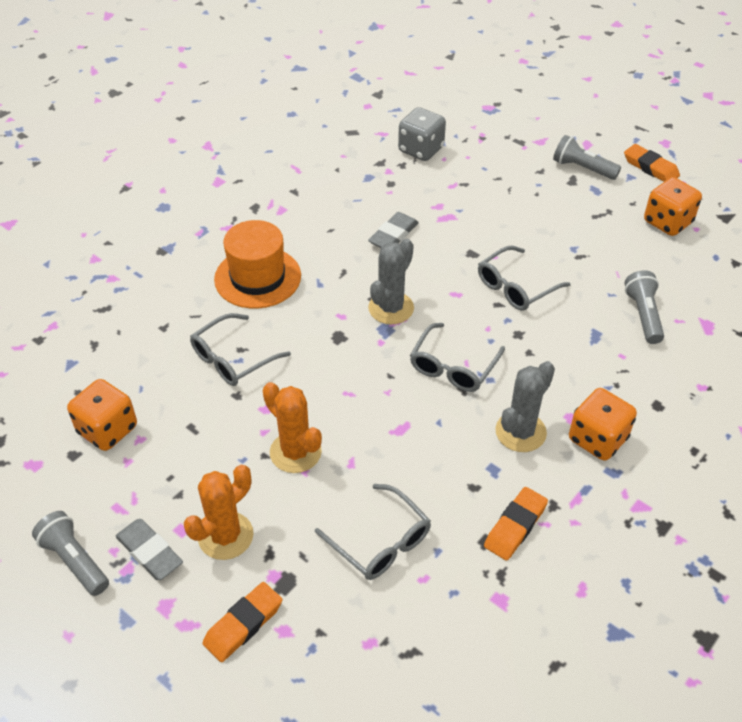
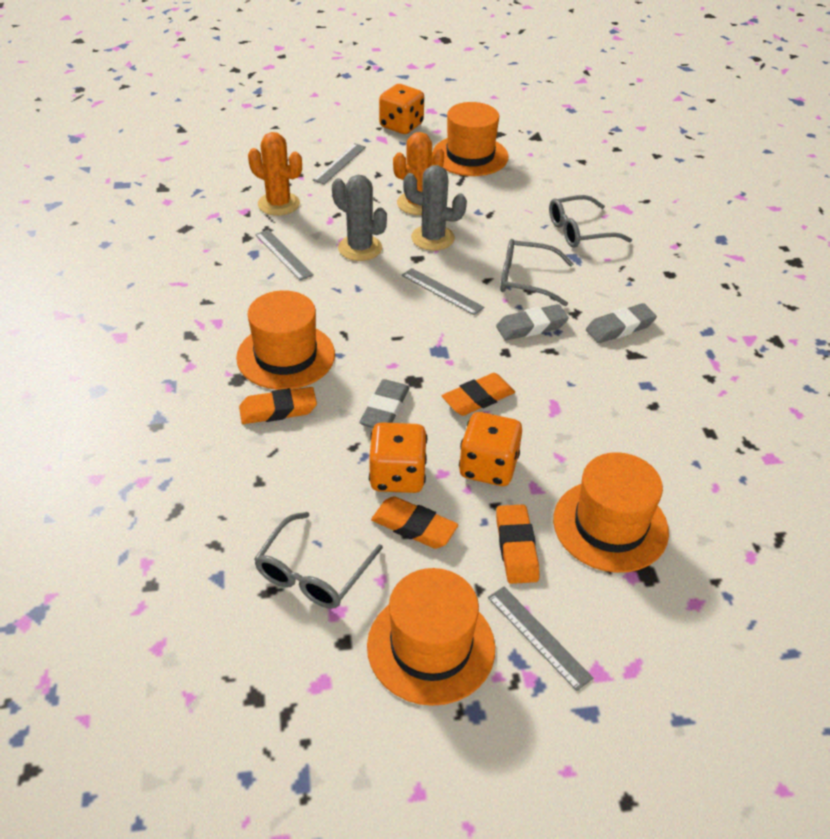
grey dice: 1 -> 0
grey eraser: 2 -> 3
grey flashlight: 3 -> 0
grey glasses: 4 -> 3
grey ruler: 0 -> 4
orange eraser: 3 -> 4
orange hat: 1 -> 4

